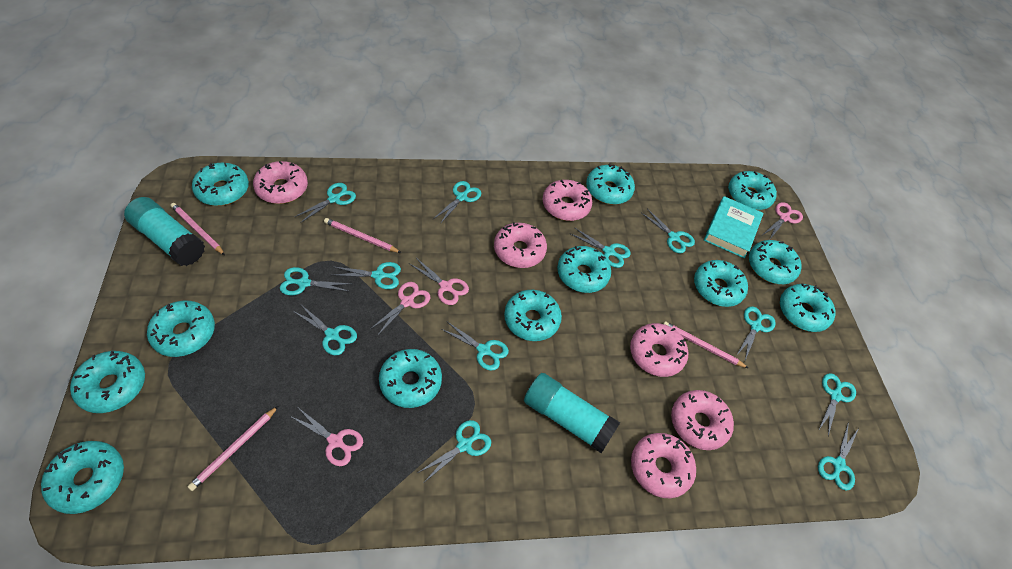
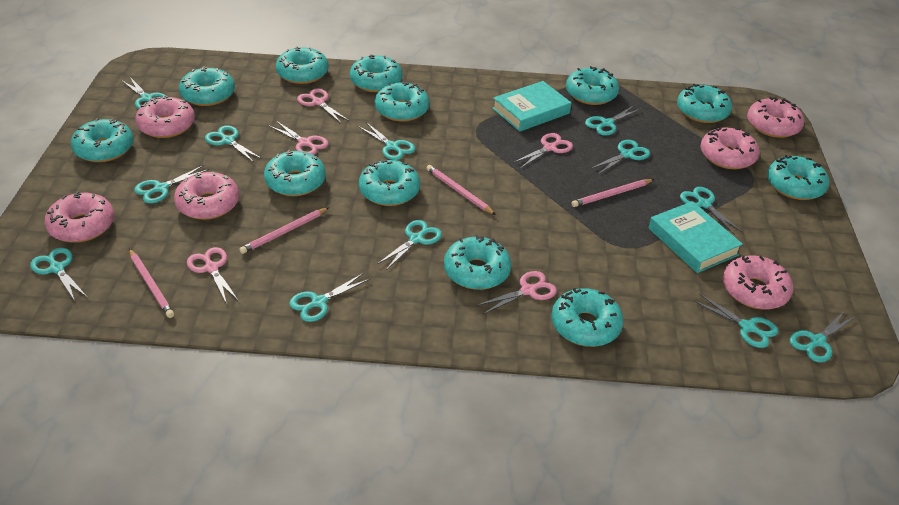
pink scissors: 4 -> 5
turquoise book: 1 -> 2
turquoise glue stick: 2 -> 0

